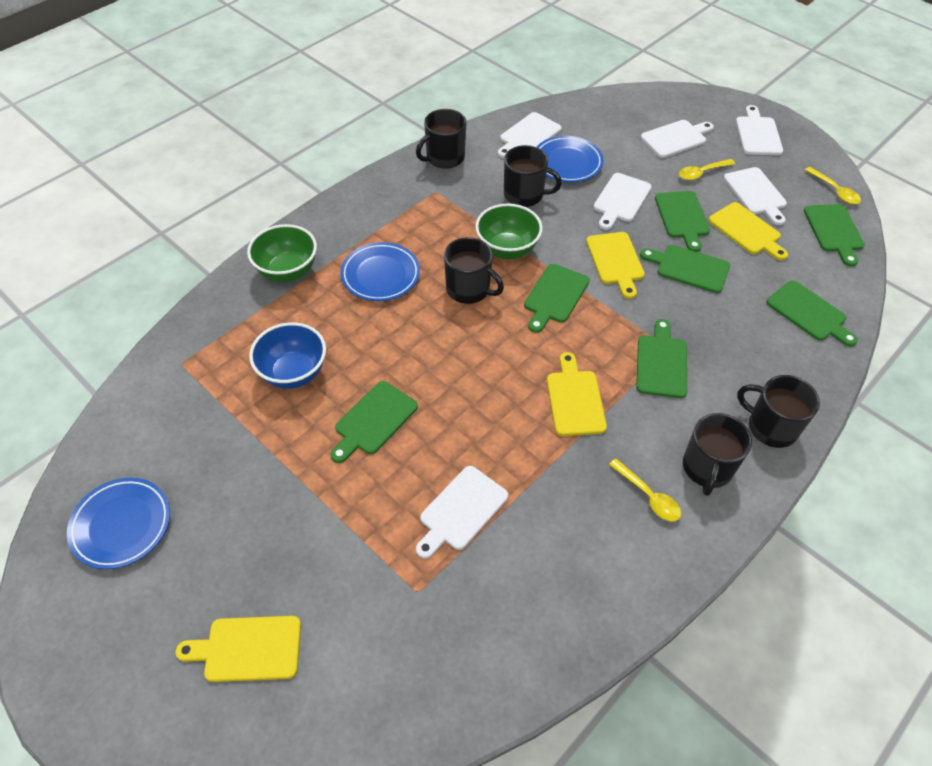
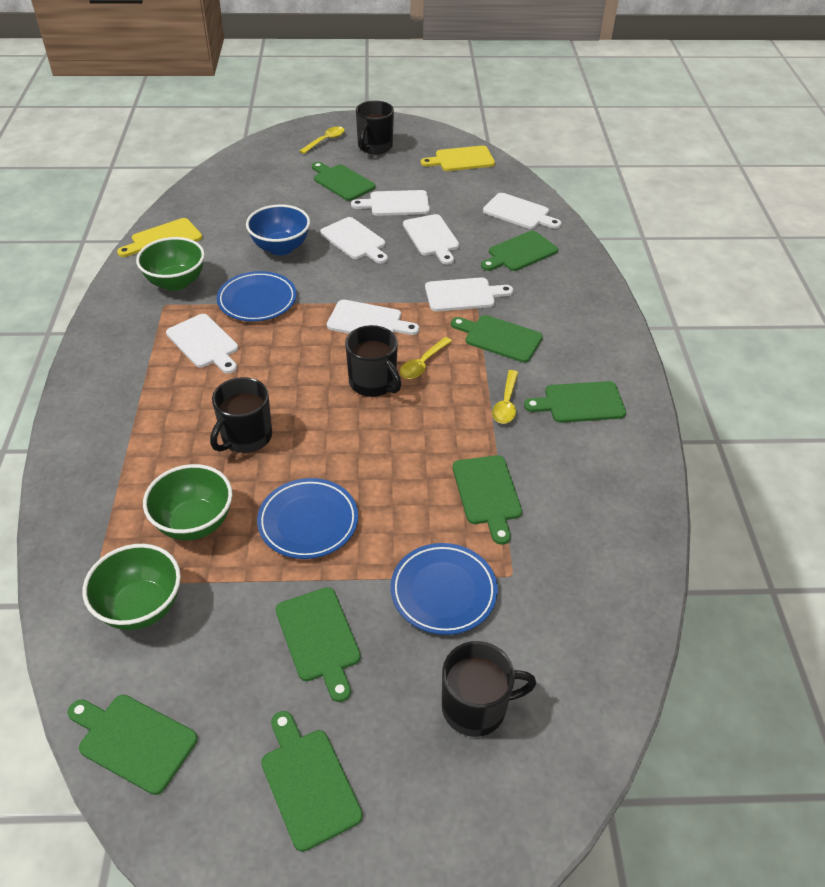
black mug: 5 -> 4
green bowl: 2 -> 3
green cutting board: 7 -> 8
white cutting board: 6 -> 7
yellow cutting board: 4 -> 2

